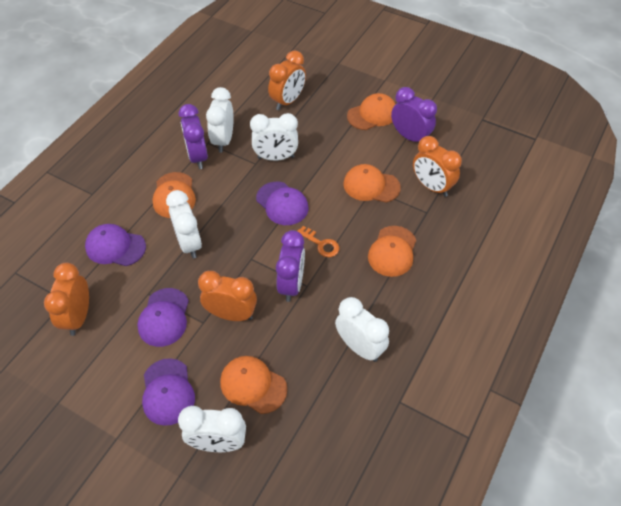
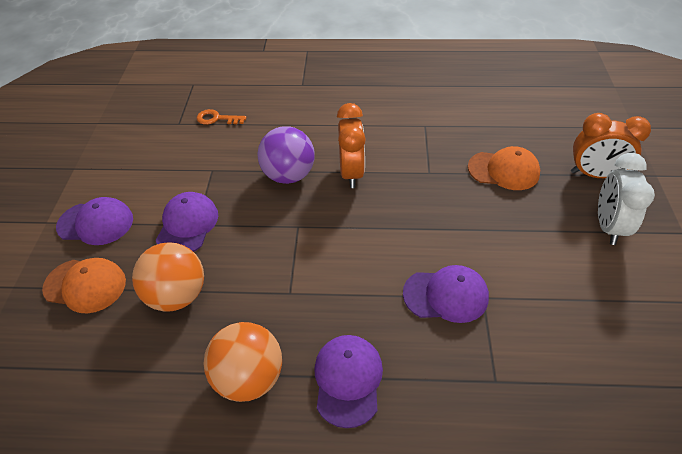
orange ball: 0 -> 2
orange cap: 5 -> 2
orange clock: 4 -> 2
purple ball: 0 -> 1
purple clock: 3 -> 0
white clock: 5 -> 1

